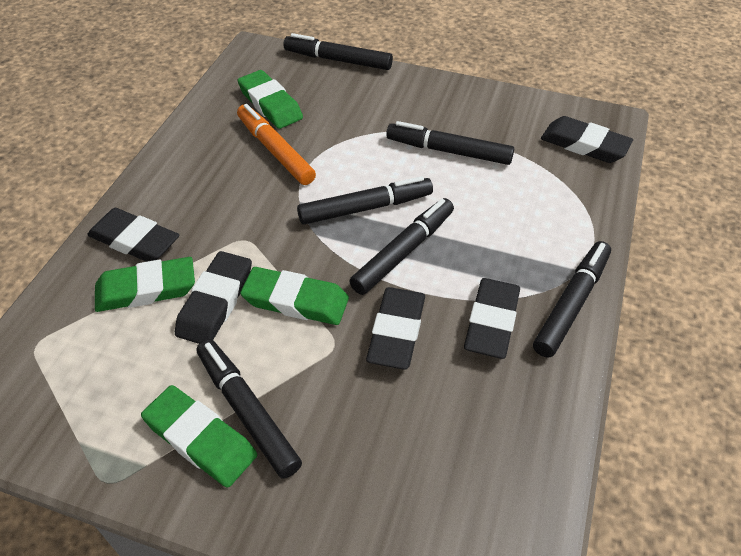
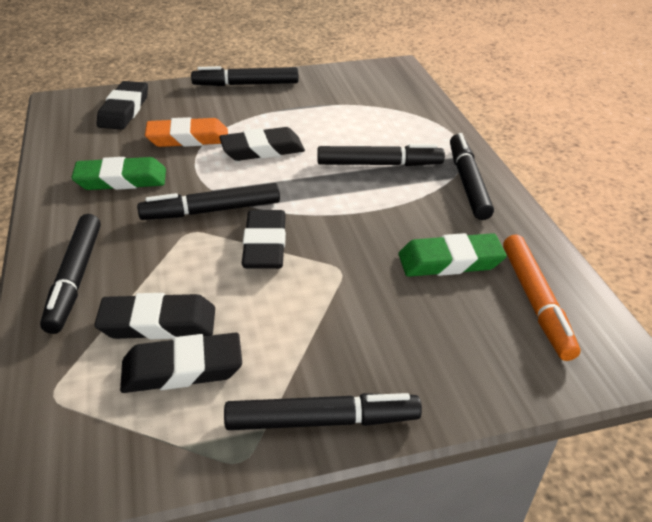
green eraser: 4 -> 2
orange eraser: 0 -> 1

